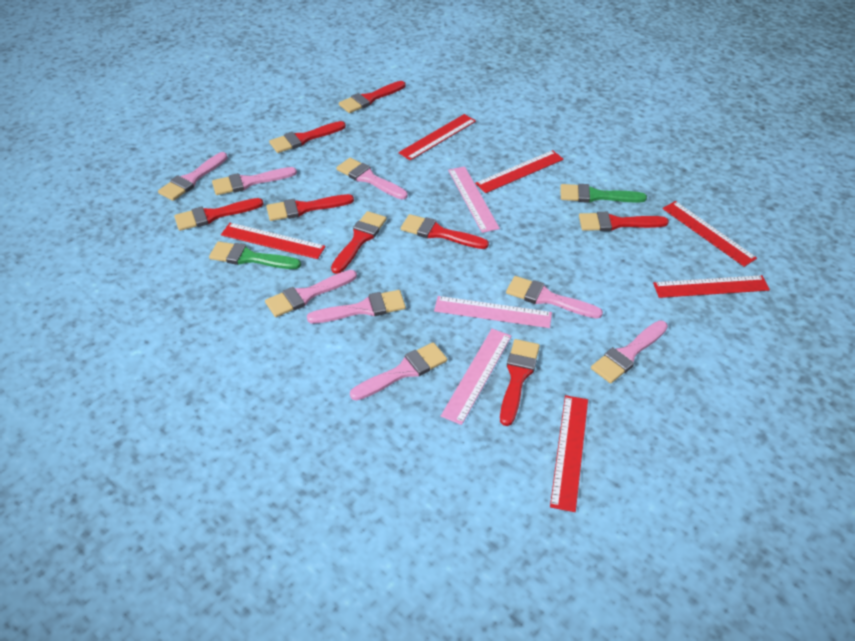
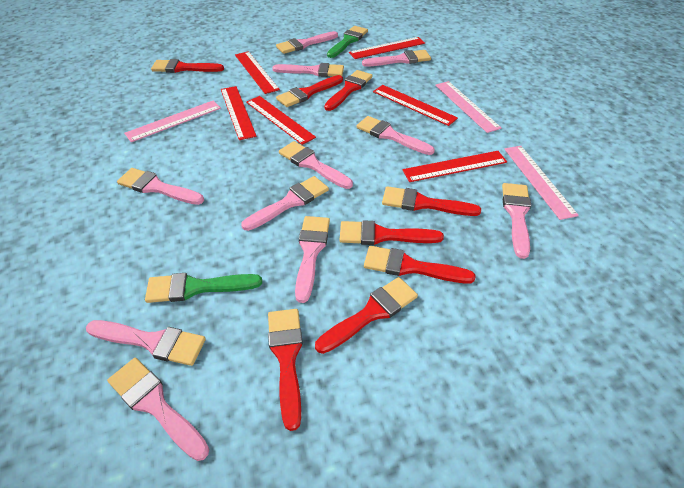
pink brush: 8 -> 11

